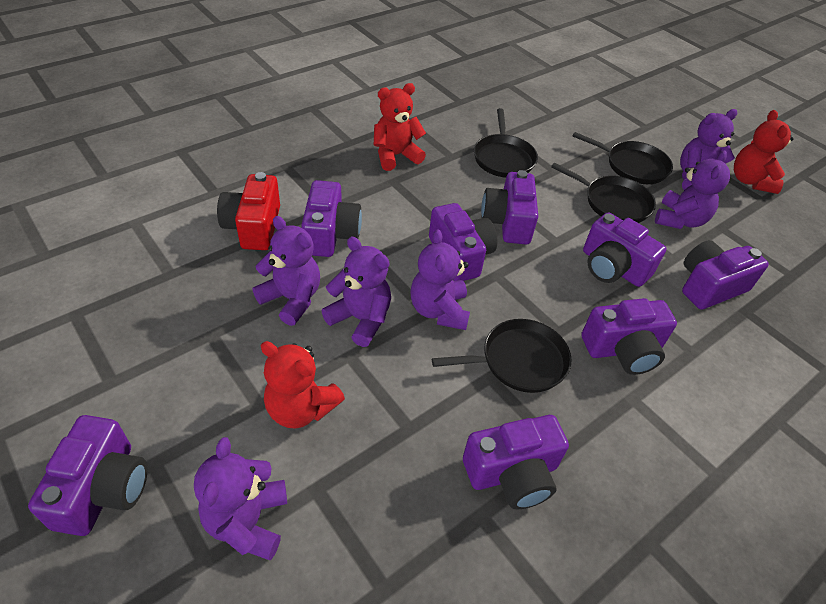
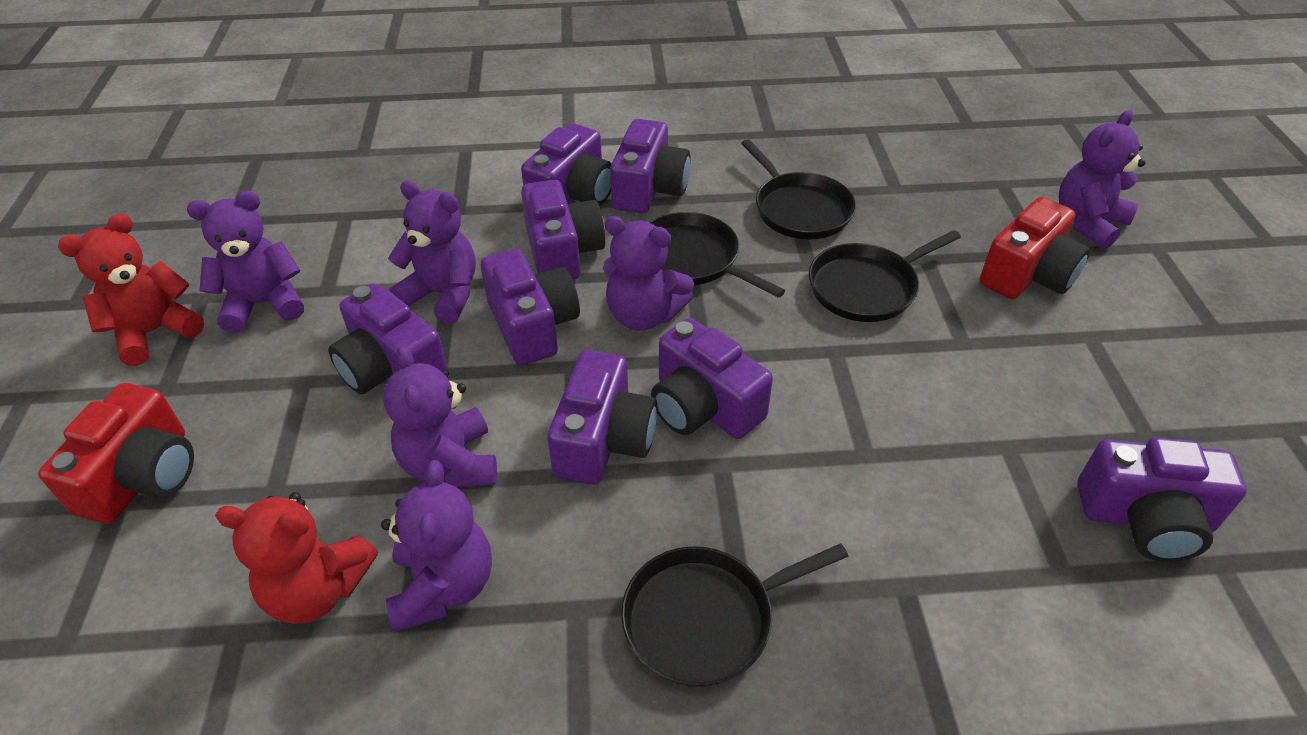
red camera: 1 -> 2
red teddy bear: 3 -> 2

